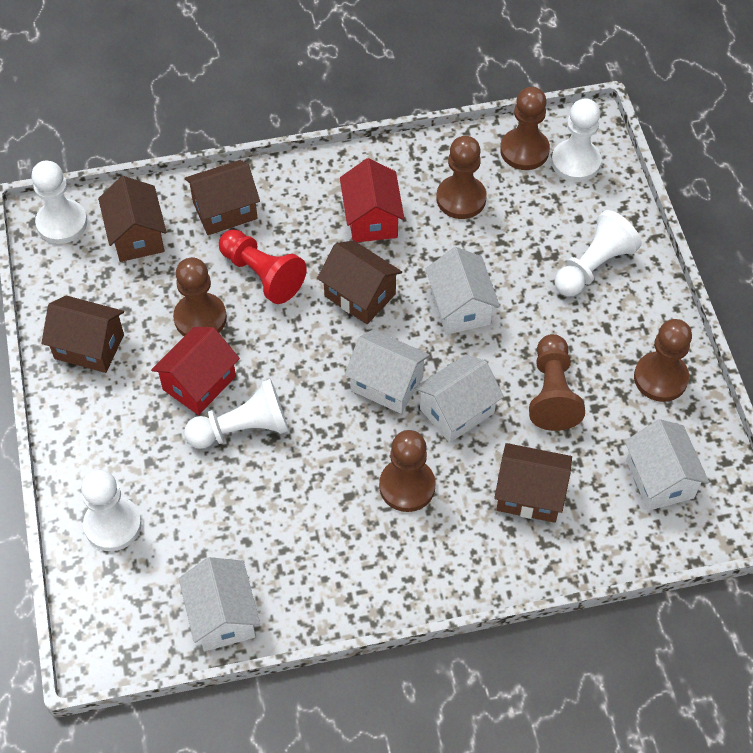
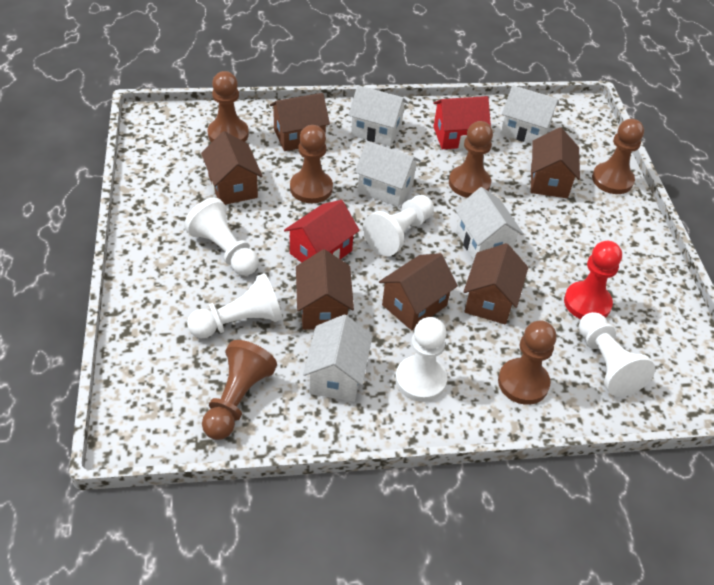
brown house: 5 -> 6

